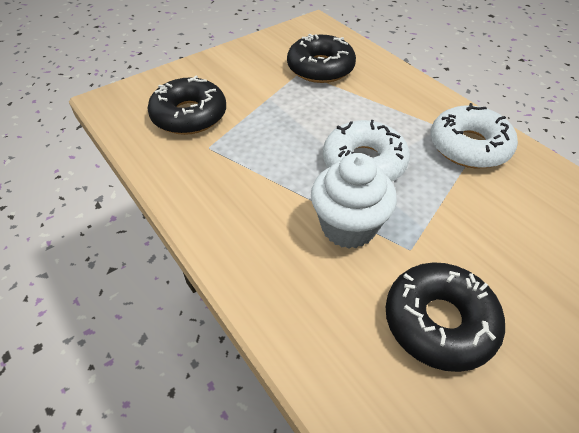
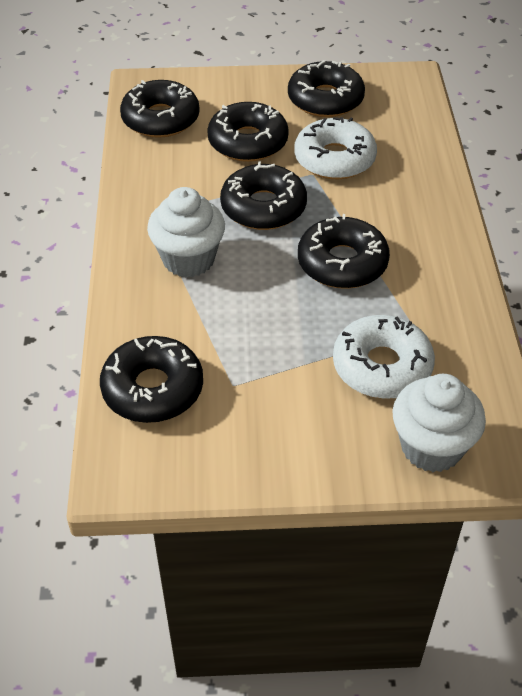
black donut: 3 -> 6
white cupcake: 1 -> 2

